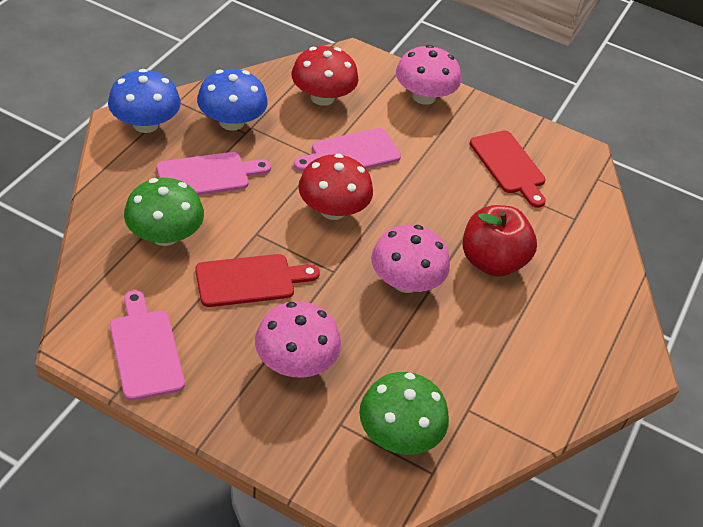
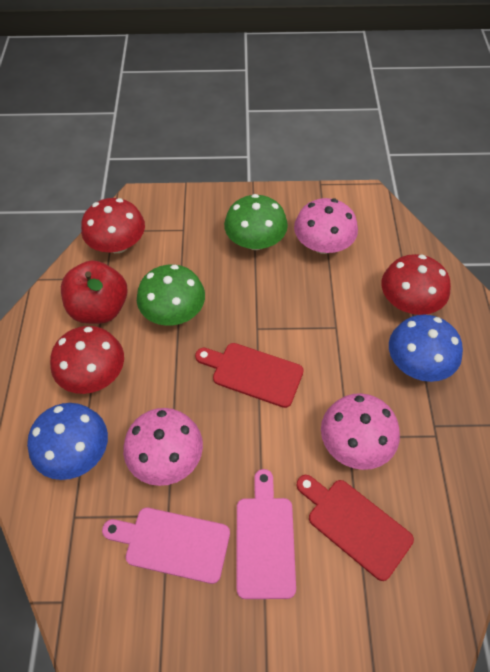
pink cutting board: 3 -> 2
red mushroom: 2 -> 3

